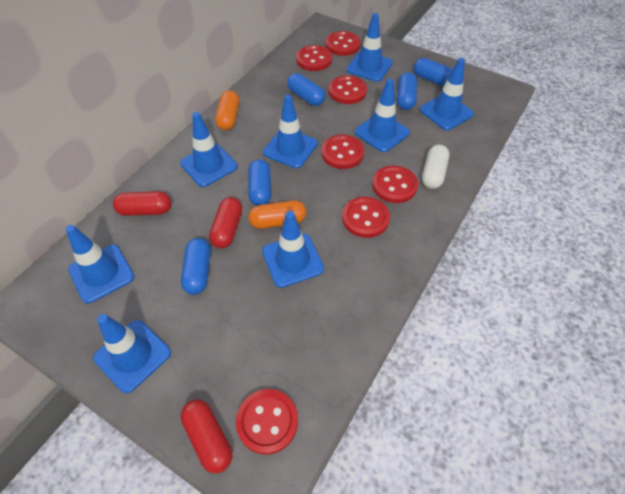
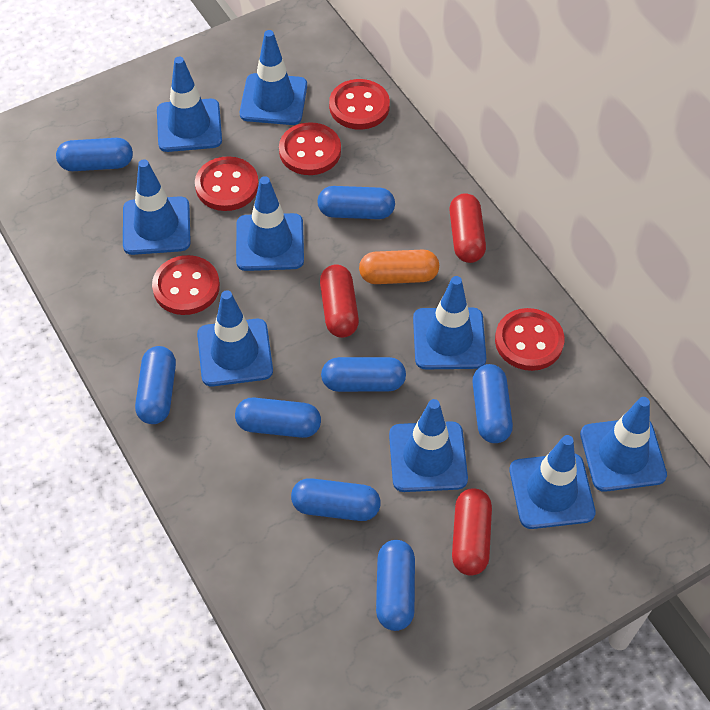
blue capsule: 5 -> 8
blue traffic cone: 8 -> 9
orange capsule: 2 -> 1
red button: 7 -> 5
white capsule: 1 -> 0

